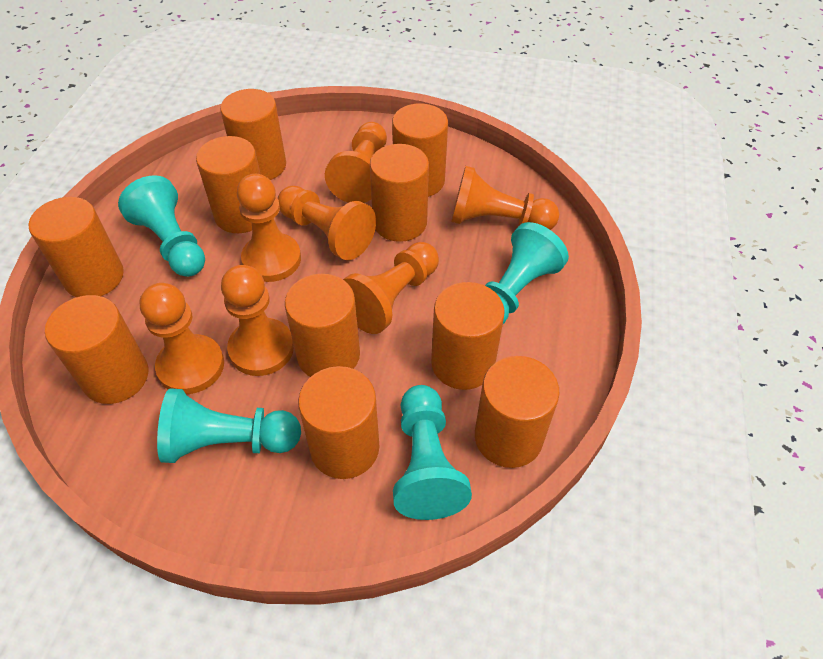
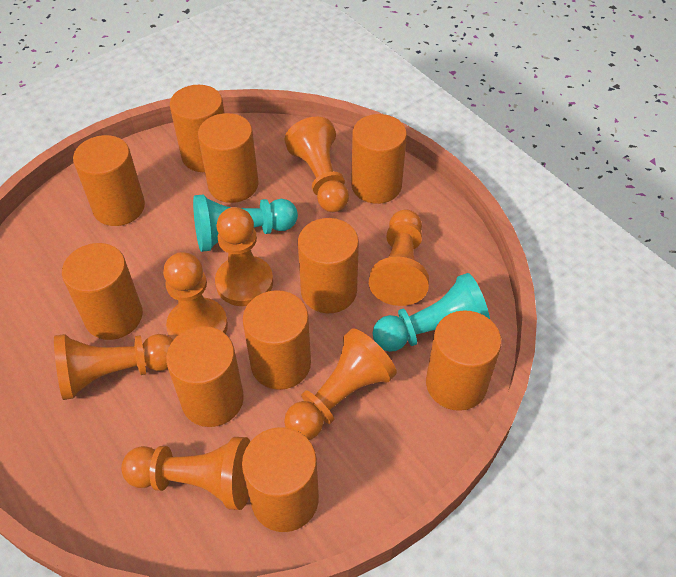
turquoise pawn: 4 -> 2

